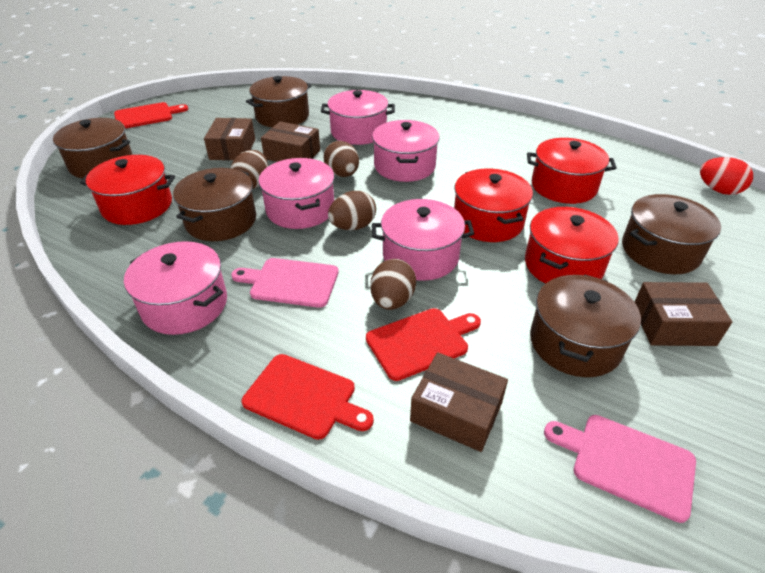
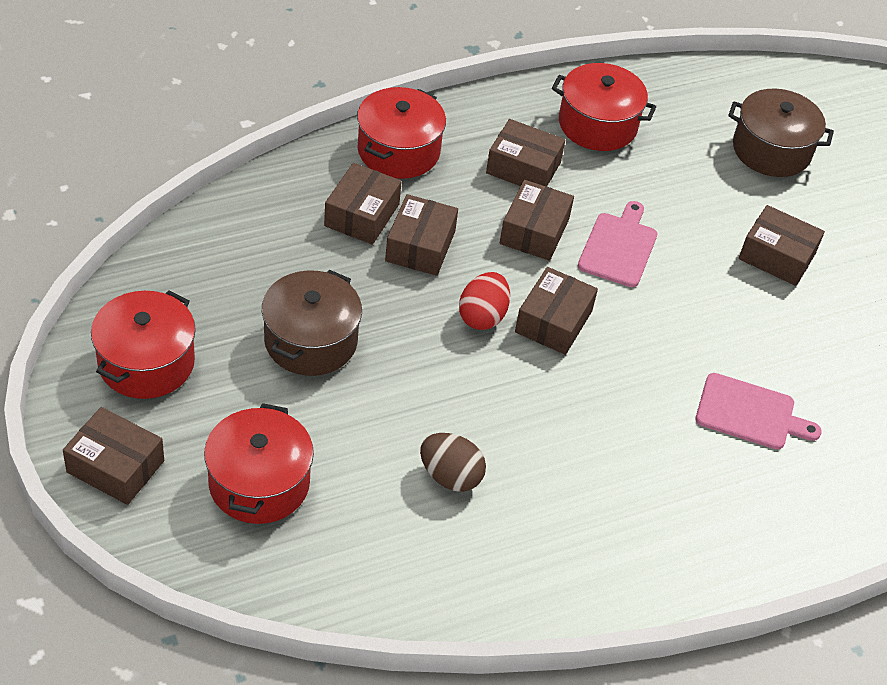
brown box: 4 -> 7
brown egg: 4 -> 1
brown pot: 5 -> 2
pink pot: 5 -> 0
red cutting board: 3 -> 0

